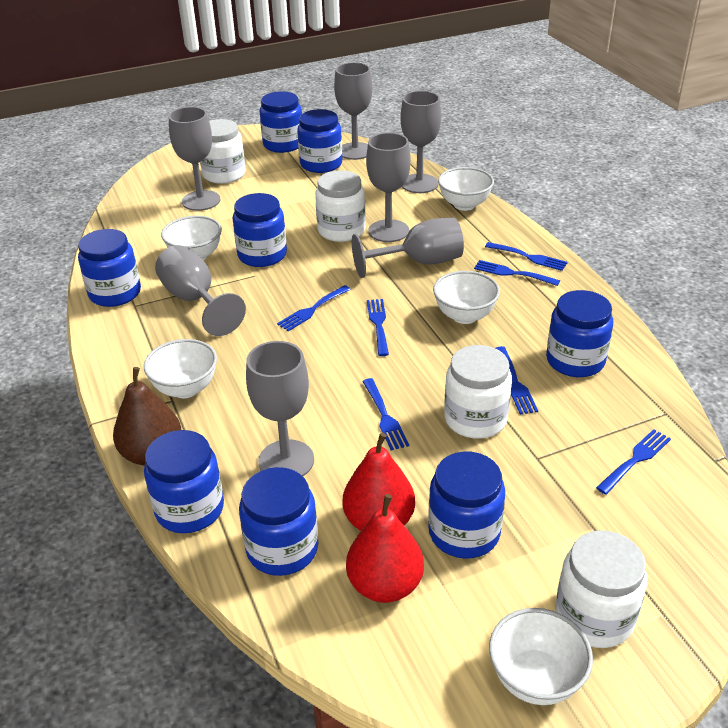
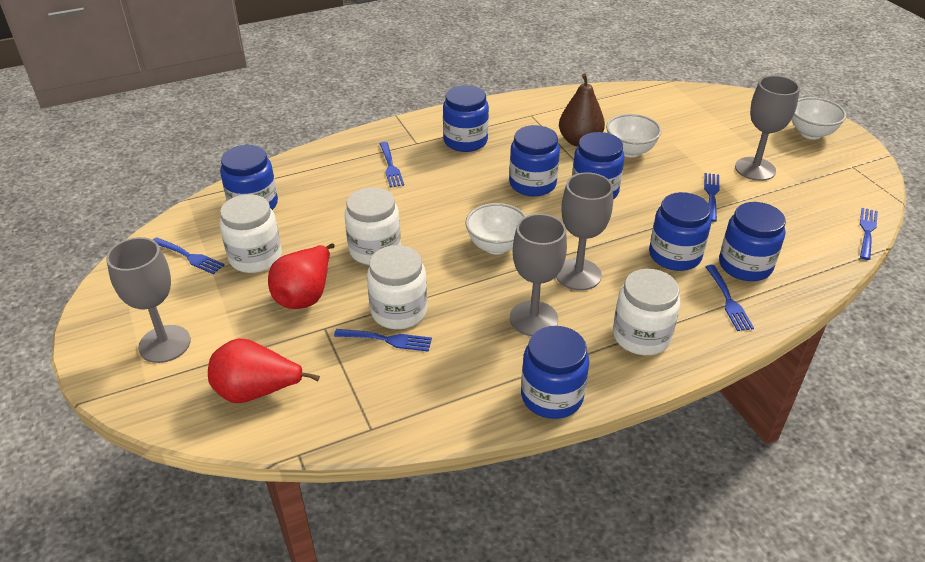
blue fork: 7 -> 6
blue jar: 8 -> 7
grey goblet: 7 -> 4
white bowl: 5 -> 3

